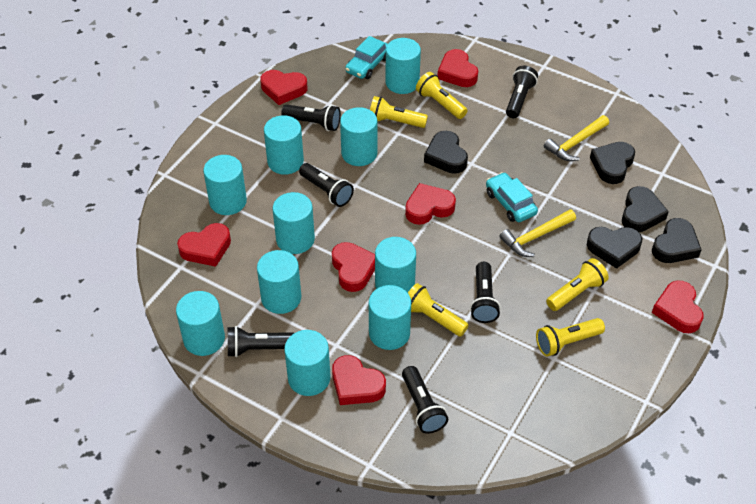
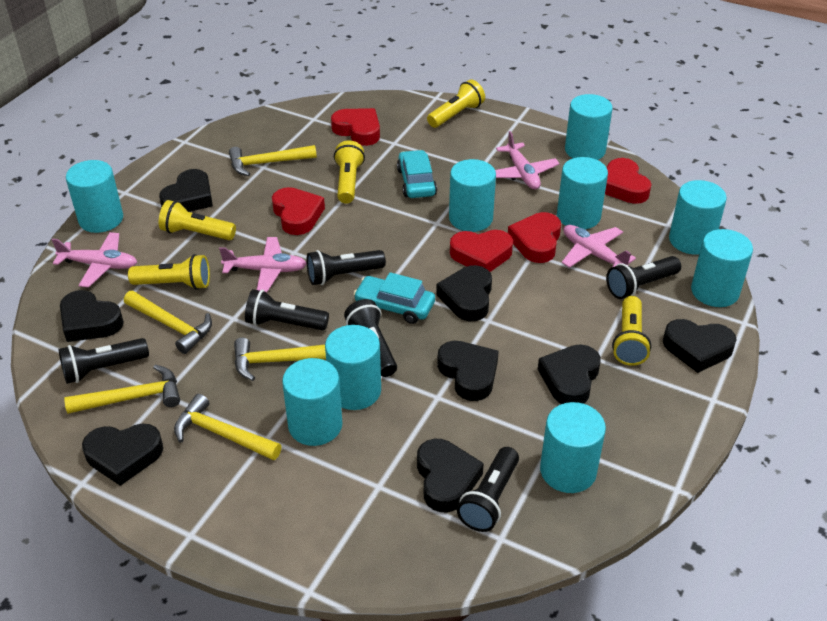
black heart: 5 -> 8
pink plane: 0 -> 4
red heart: 7 -> 5
turquoise cylinder: 10 -> 9
yellow hammer: 2 -> 5

